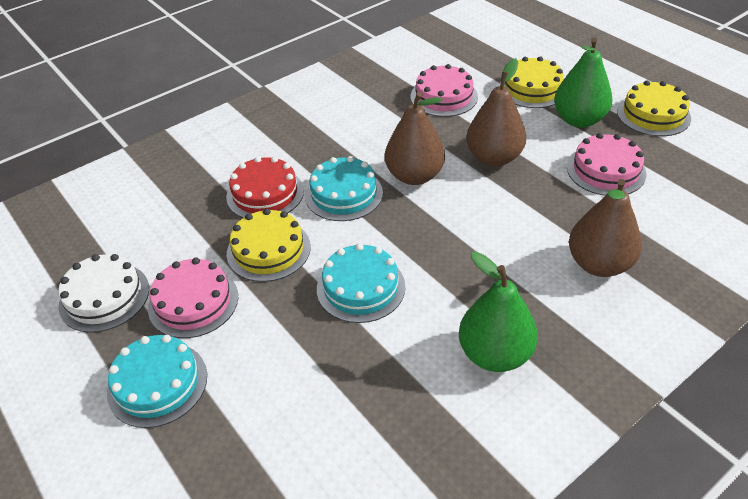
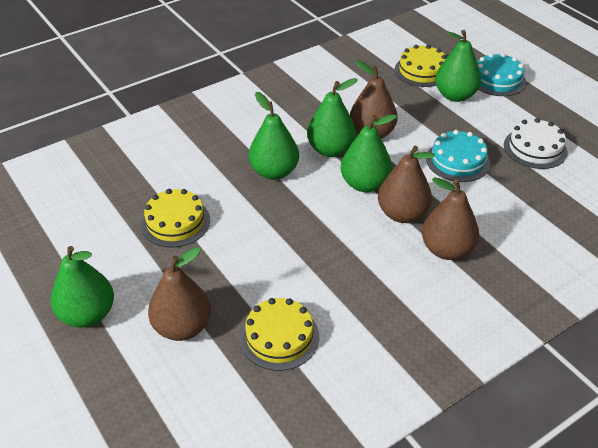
brown pear: 3 -> 4
green pear: 2 -> 5
pink cake: 3 -> 0
red cake: 1 -> 0
turquoise cake: 3 -> 2

